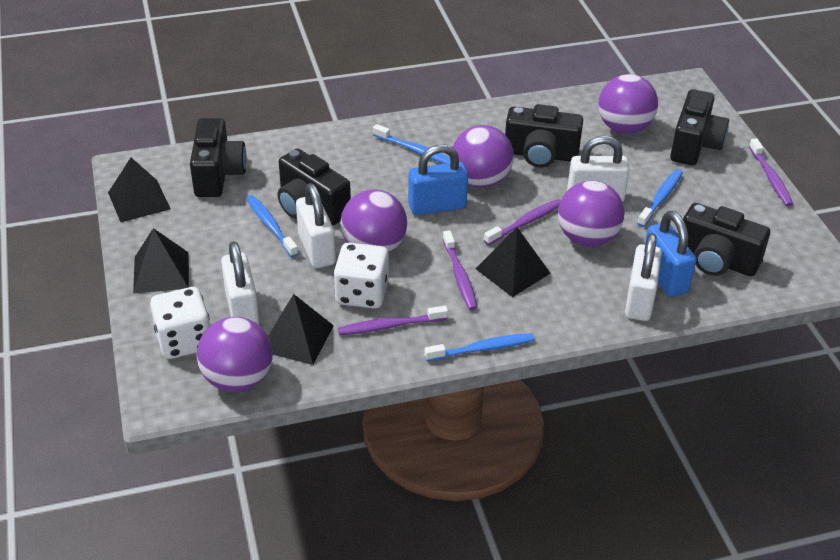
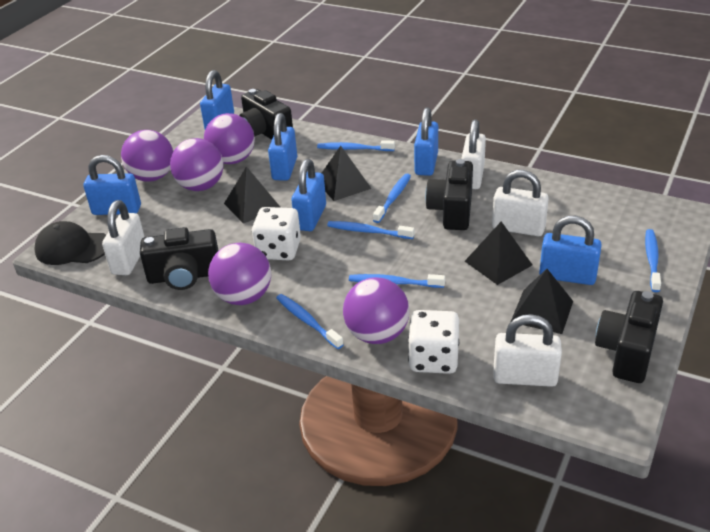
black camera: 5 -> 4
black cap: 0 -> 1
blue padlock: 2 -> 6
blue toothbrush: 4 -> 6
purple toothbrush: 4 -> 0

